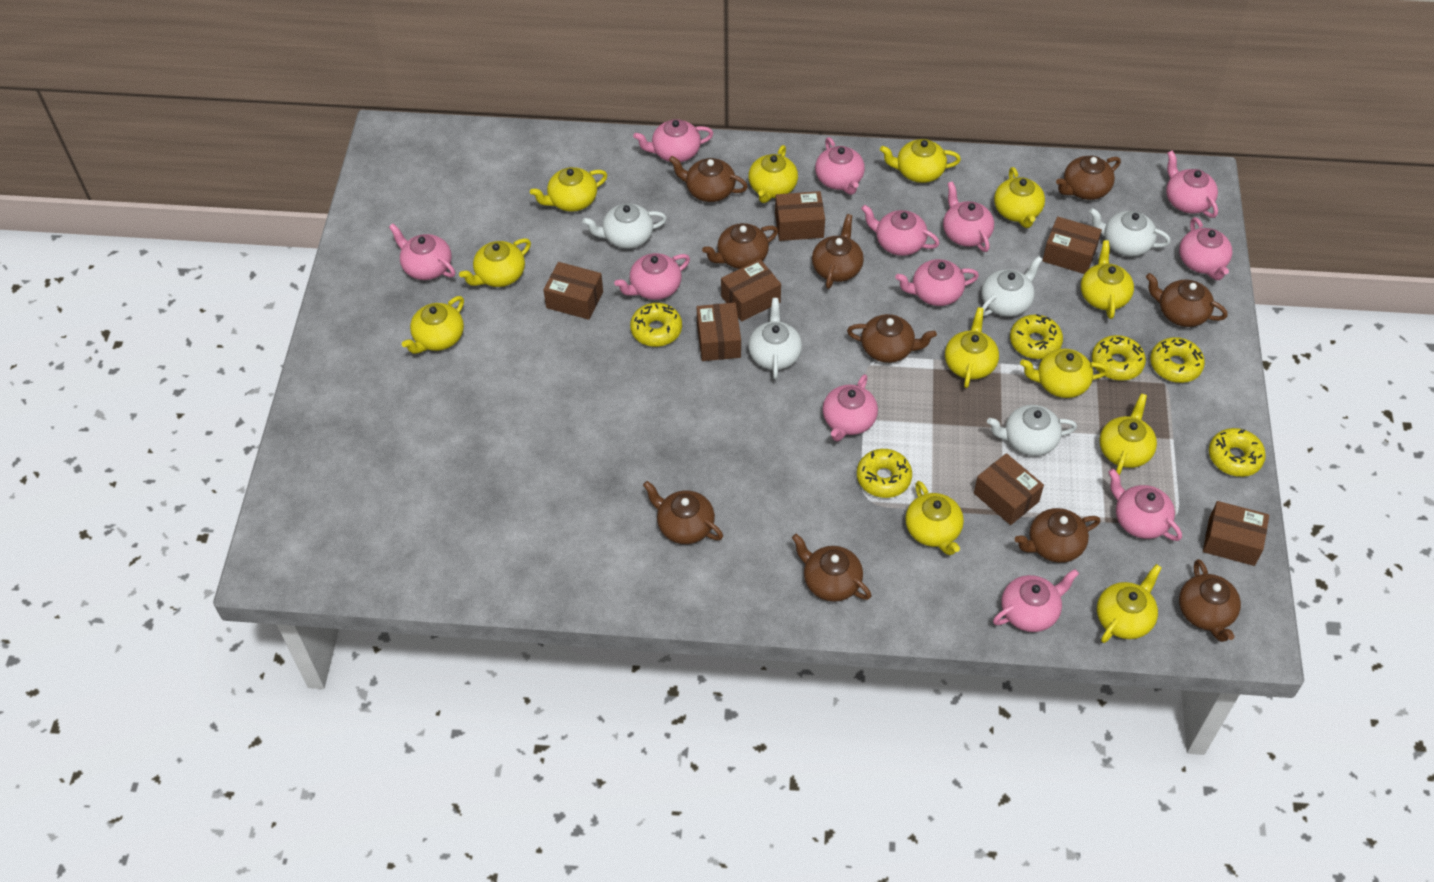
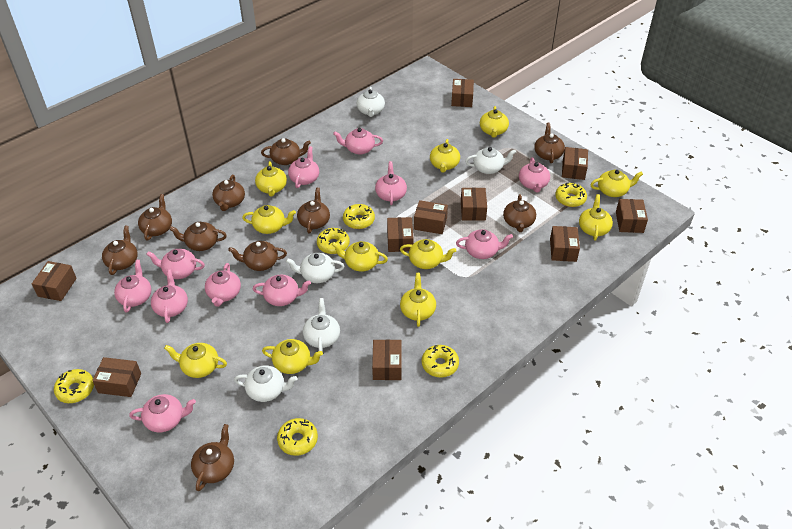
brown box: 7 -> 10
pink teapot: 12 -> 11
yellow teapot: 12 -> 11

